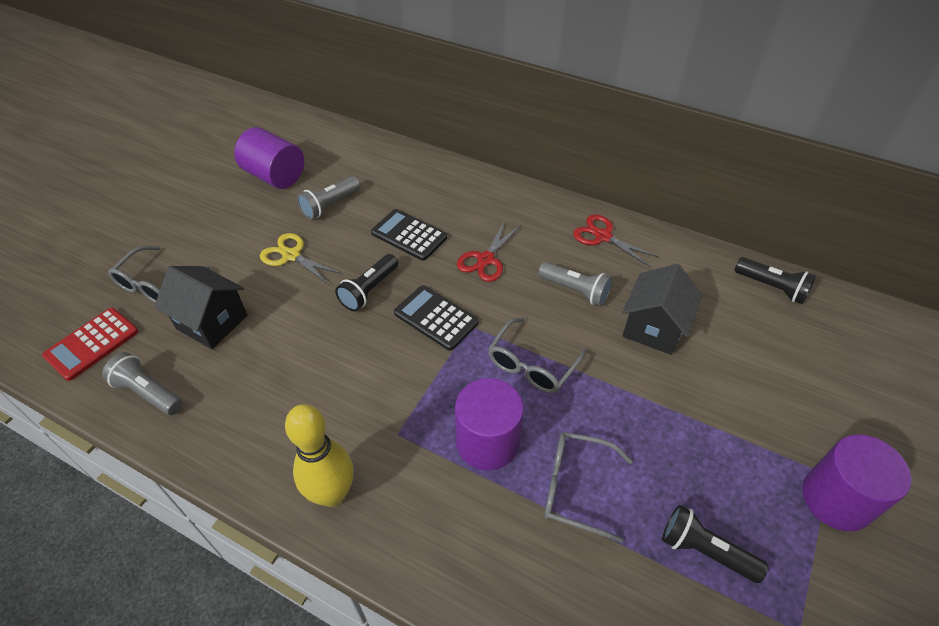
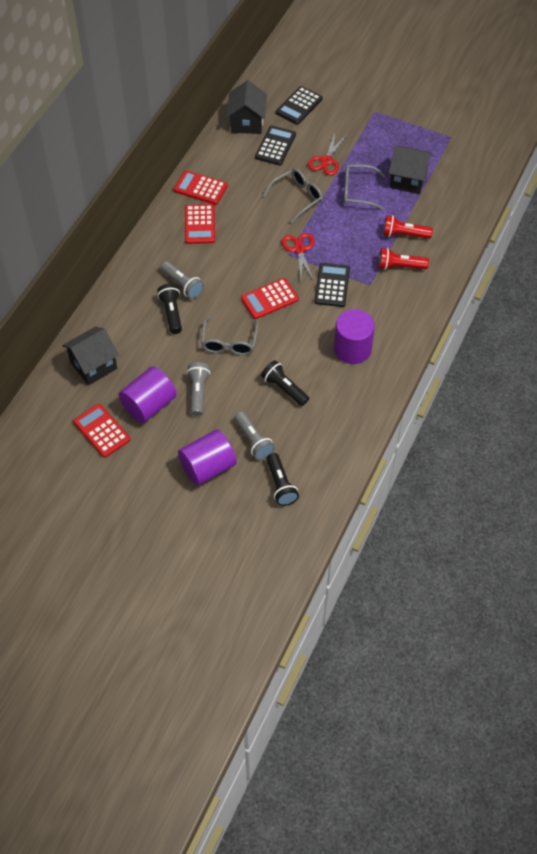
black calculator: 2 -> 3
black house: 2 -> 3
red calculator: 1 -> 4
red flashlight: 0 -> 2
yellow bowling pin: 1 -> 0
yellow scissors: 1 -> 0

